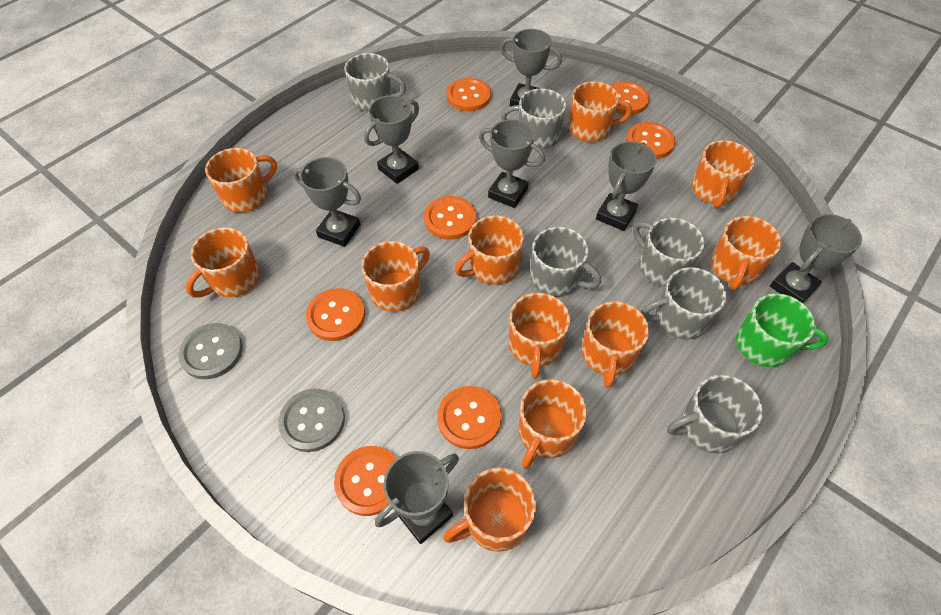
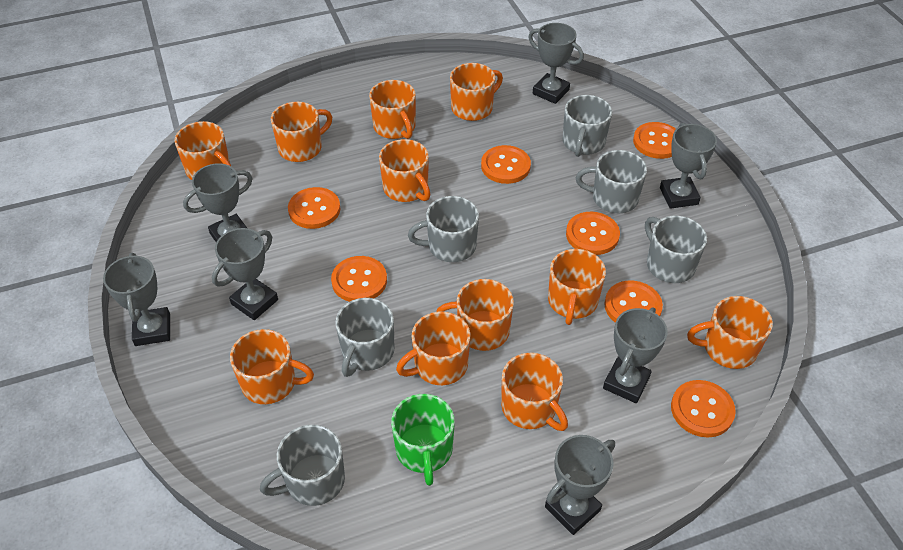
grey button: 2 -> 0

